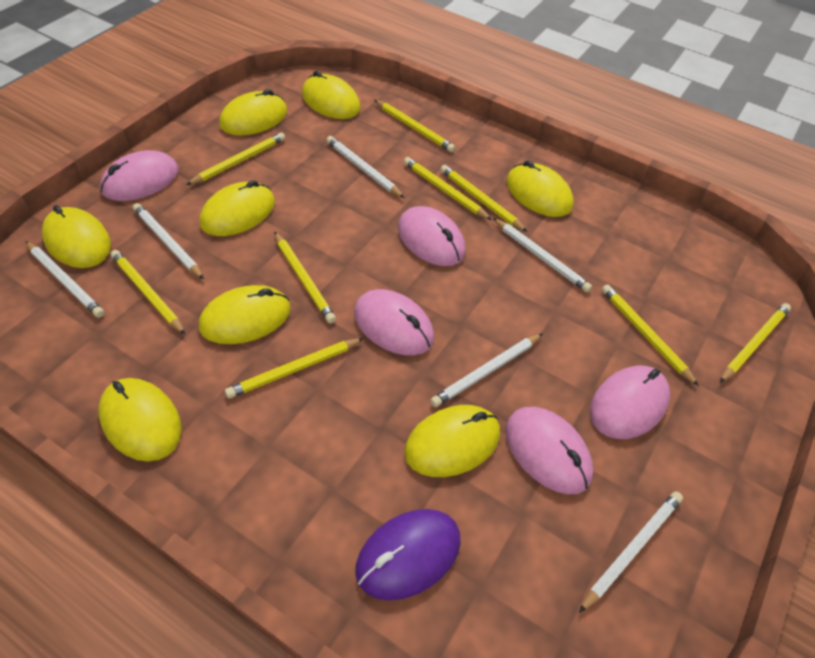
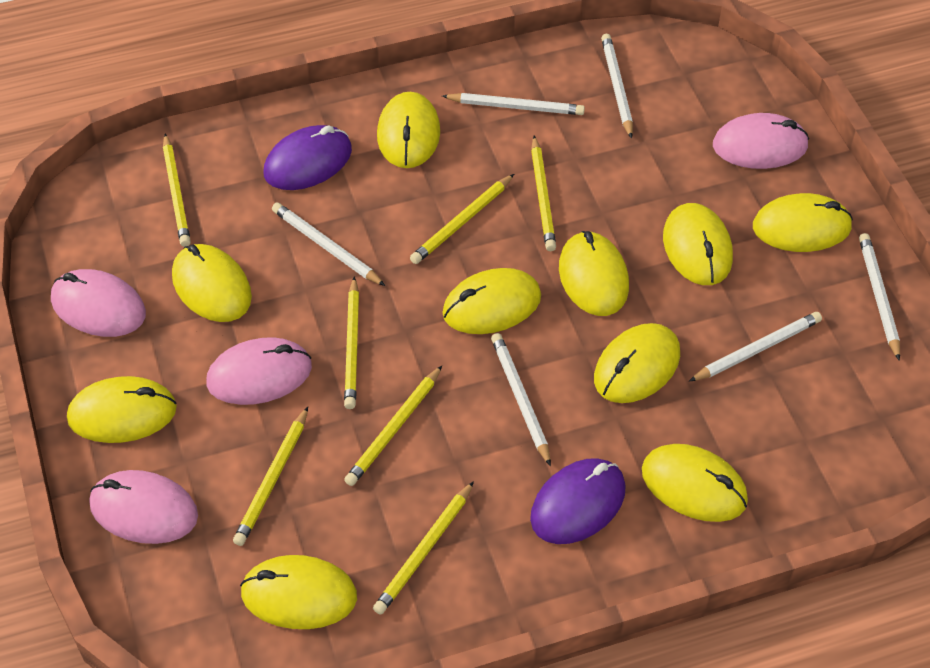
pink mouse: 5 -> 4
purple mouse: 1 -> 2
yellow mouse: 8 -> 10
yellow pencil: 9 -> 7

